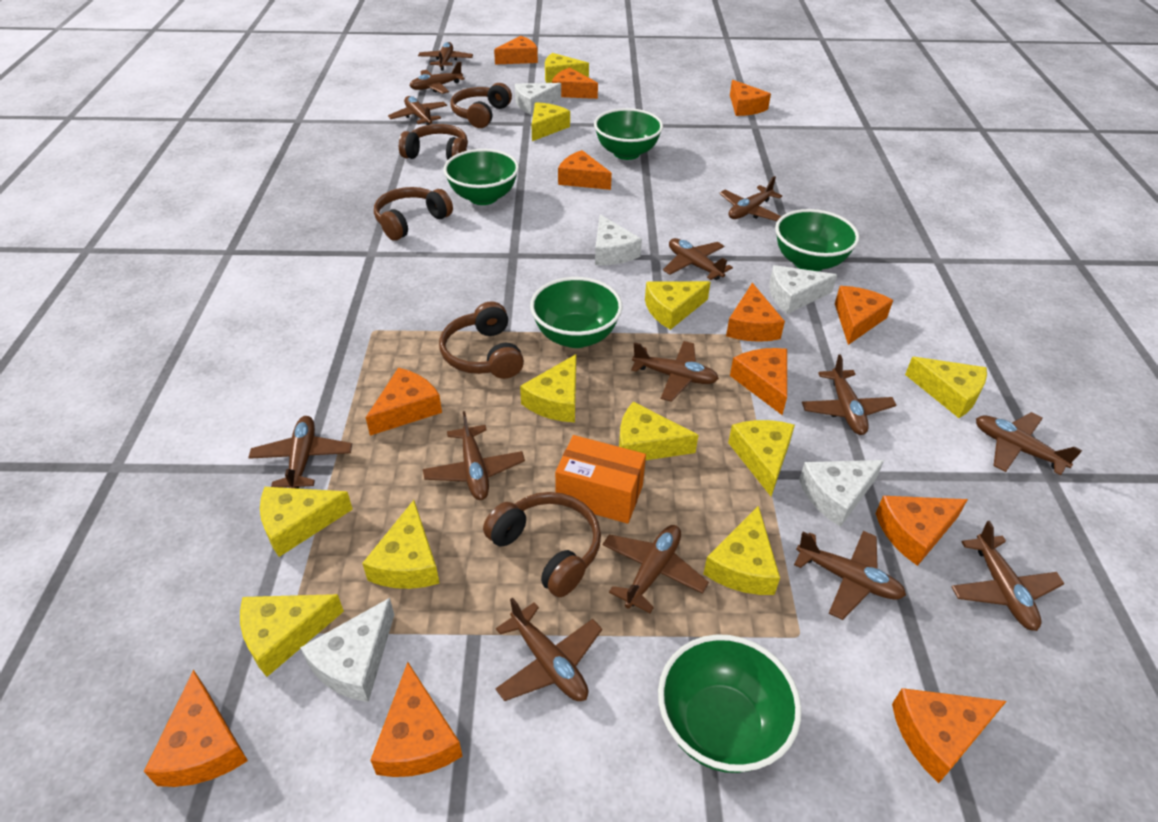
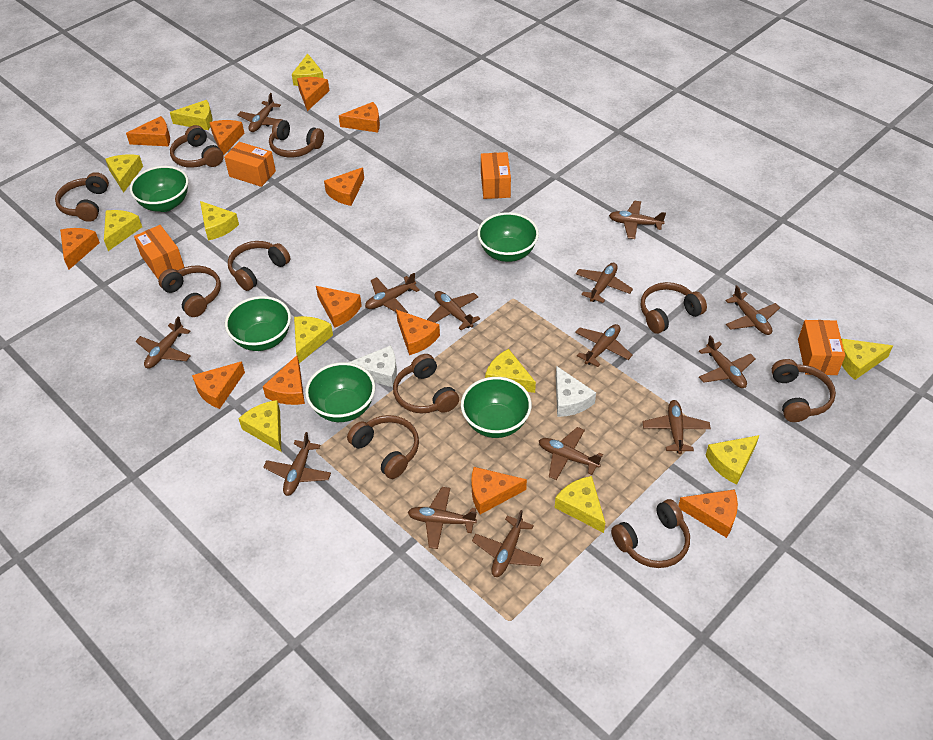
brown headphones: 5 -> 10
orange box: 1 -> 4
white cheese: 5 -> 2

